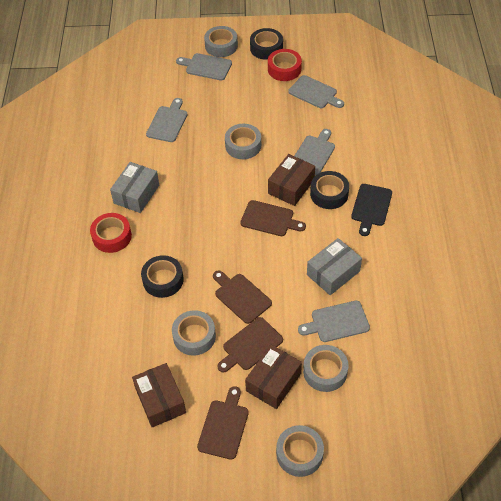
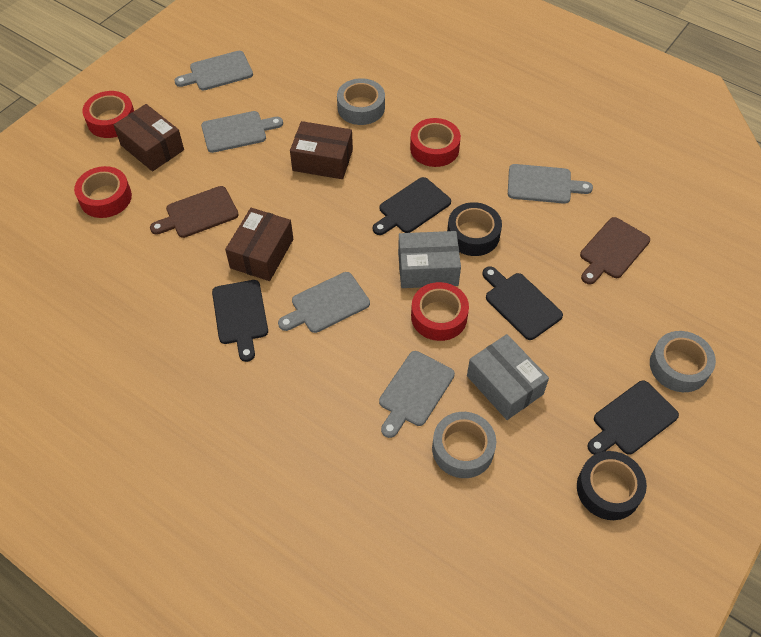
black cutting board: 1 -> 4
black tape: 3 -> 2
brown cutting board: 4 -> 2
grey tape: 5 -> 3
red tape: 2 -> 4

